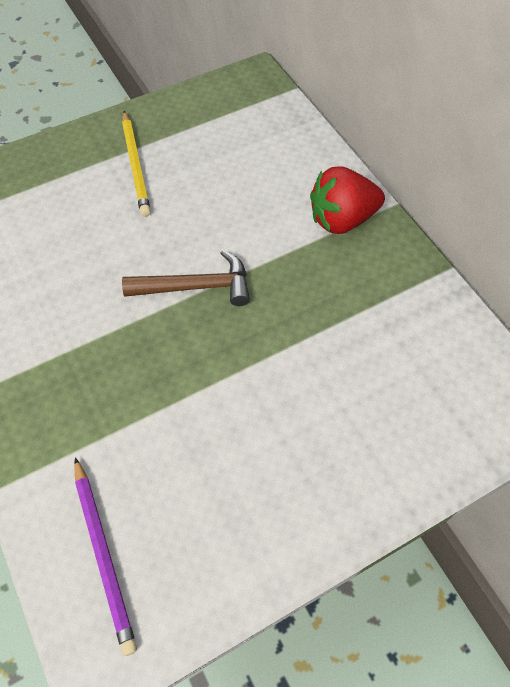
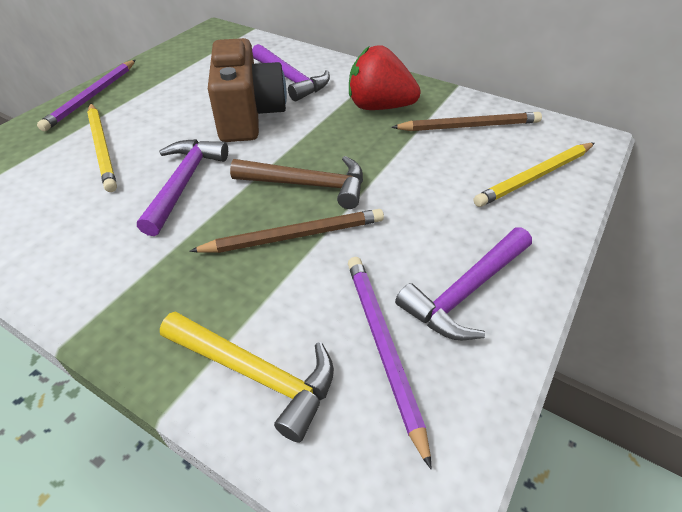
brown camera: 0 -> 1
brown pencil: 0 -> 2
purple hammer: 0 -> 3
purple pencil: 1 -> 2
yellow hammer: 0 -> 1
yellow pencil: 1 -> 2

